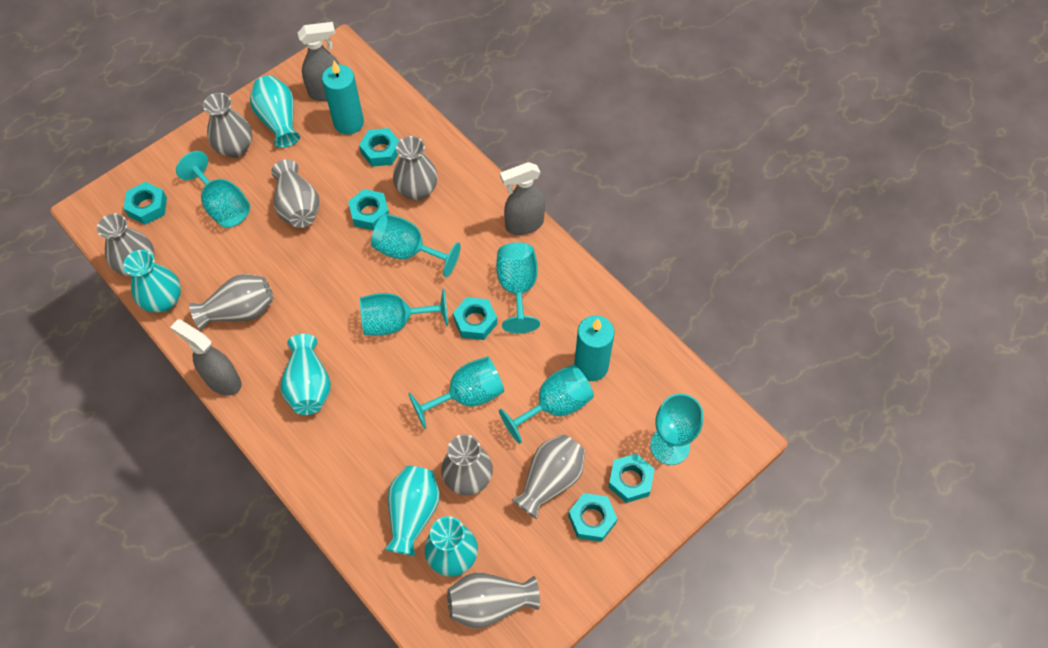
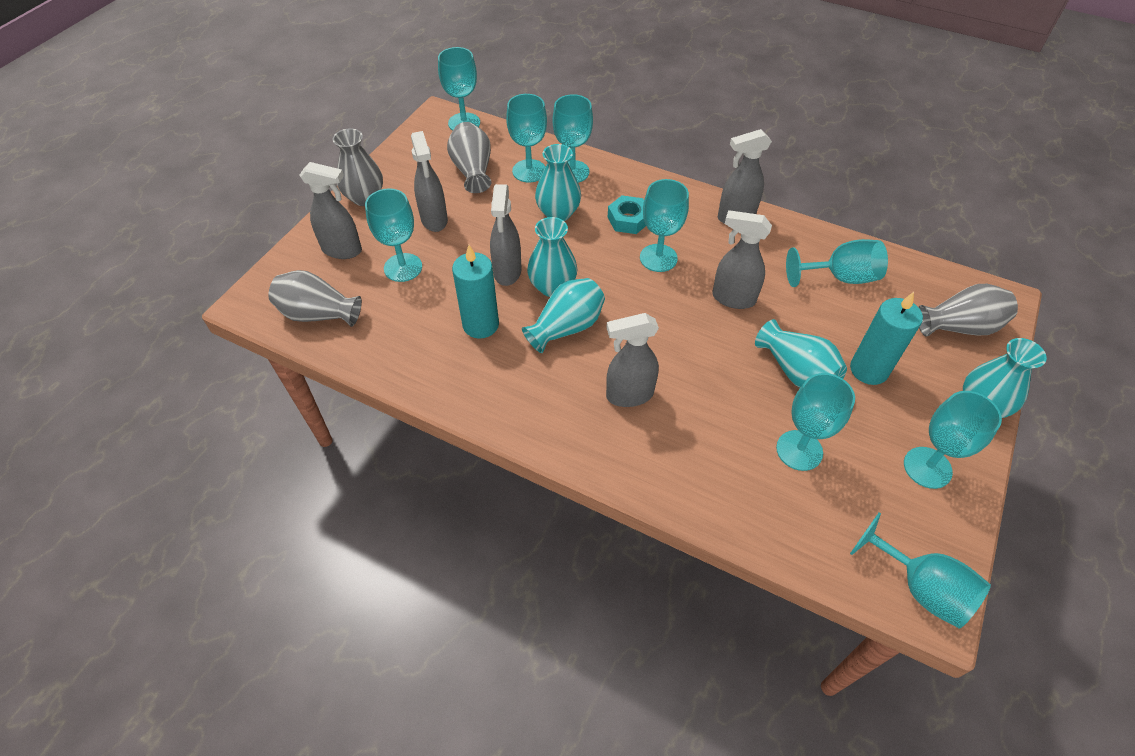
grey spray bottle: 3 -> 6
grey vase: 8 -> 4
turquoise goblet: 7 -> 9
turquoise nut: 6 -> 1

